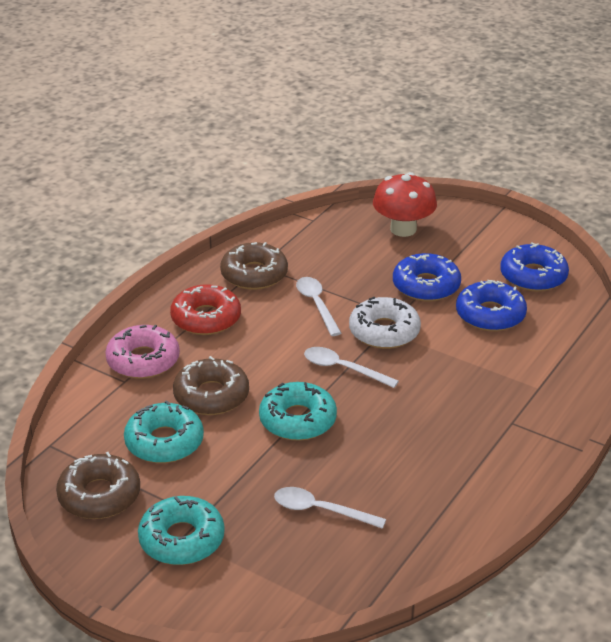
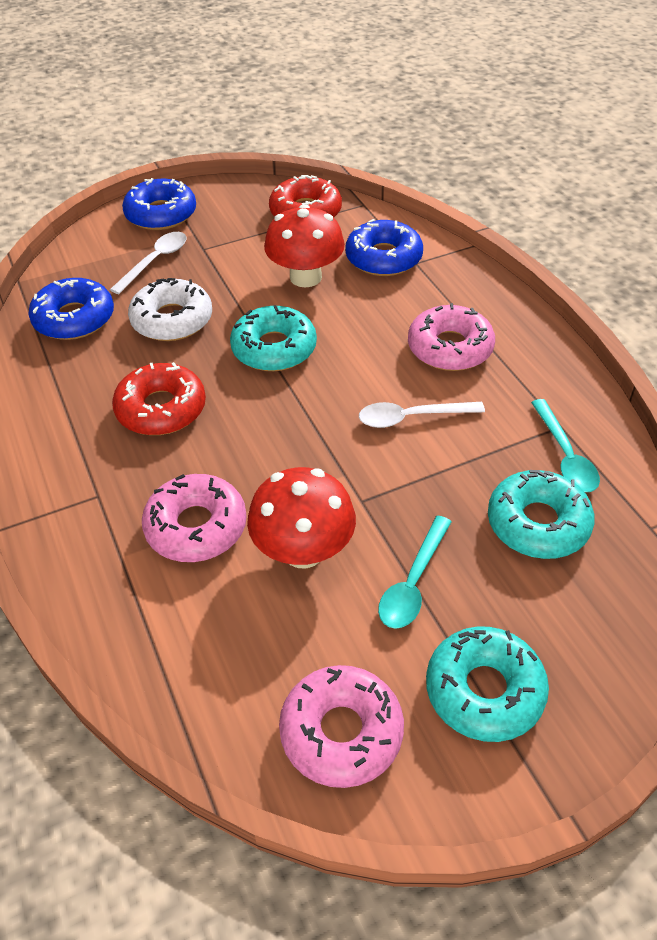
brown donut: 3 -> 0
pink donut: 1 -> 3
red donut: 1 -> 2
red mushroom: 1 -> 2
turquoise spoon: 0 -> 2
white spoon: 3 -> 2

